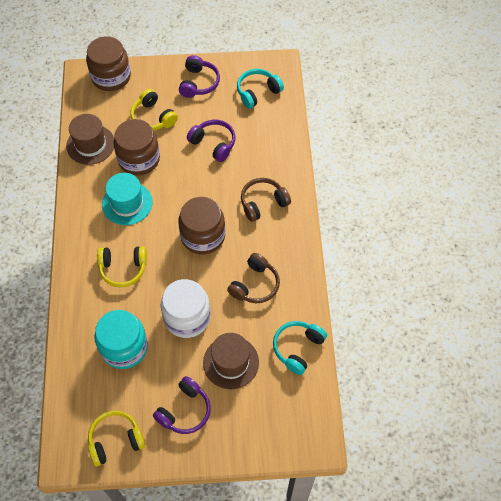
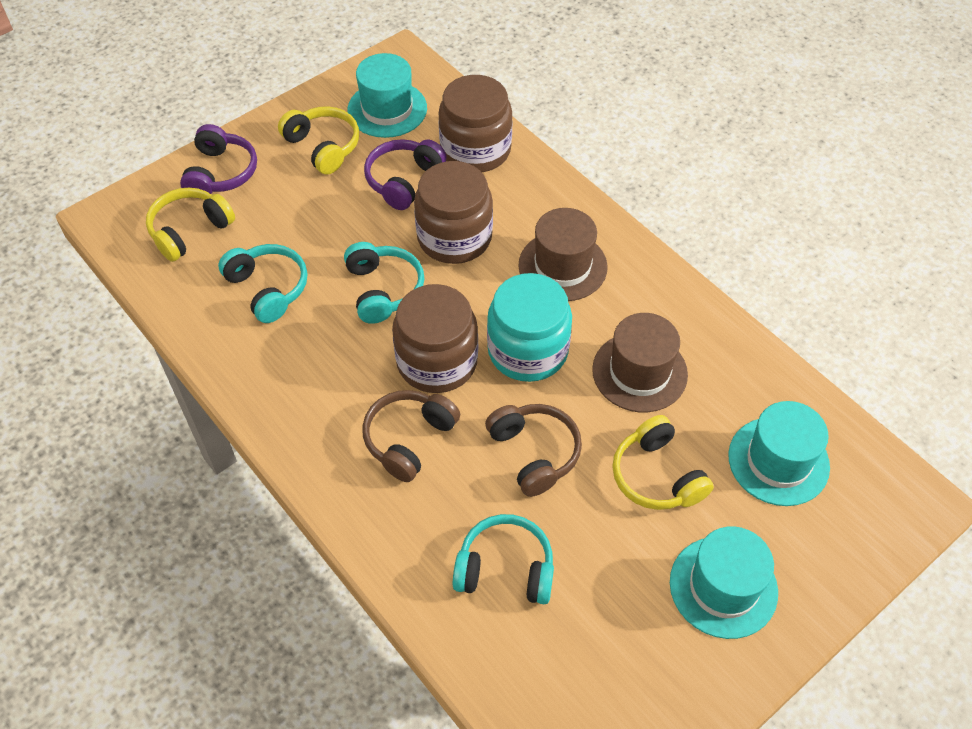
purple headphones: 3 -> 2
turquoise hat: 1 -> 3
turquoise headphones: 2 -> 3
white jar: 1 -> 0

